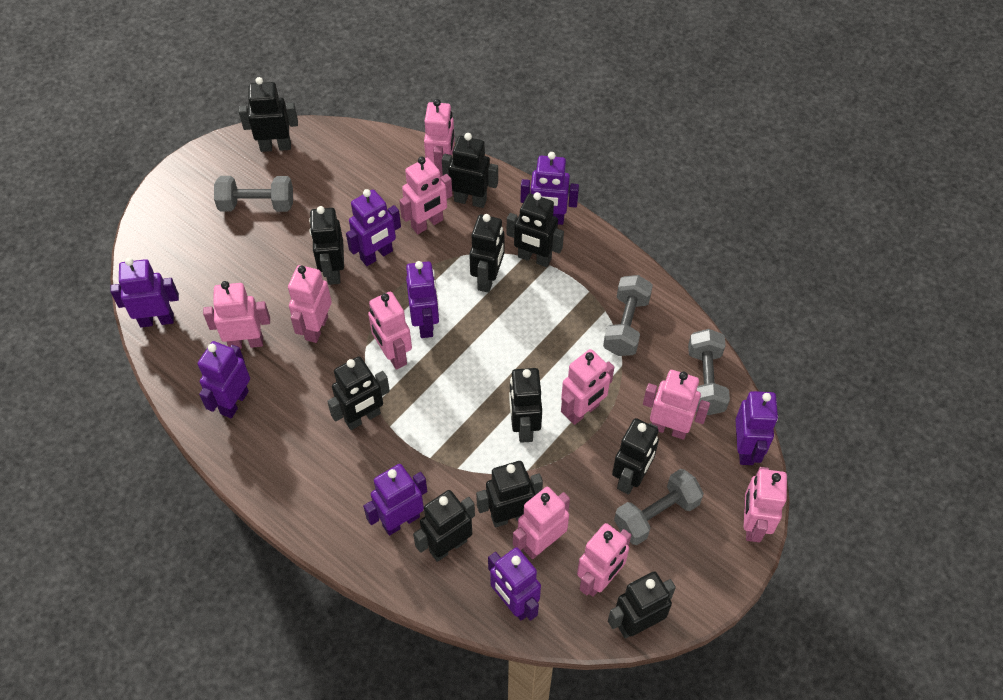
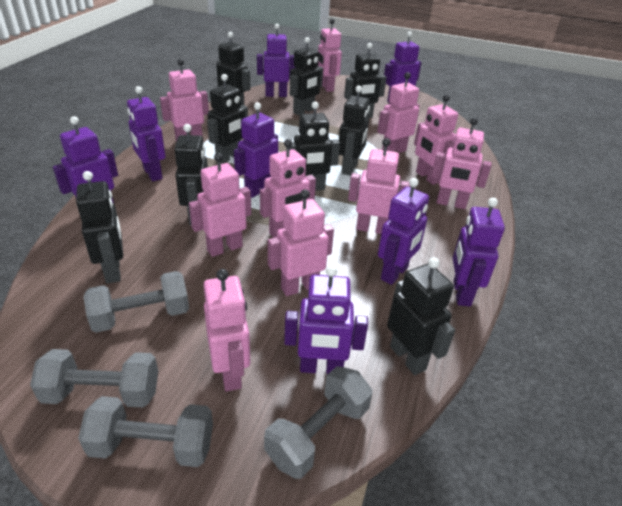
black robot: 11 -> 9

